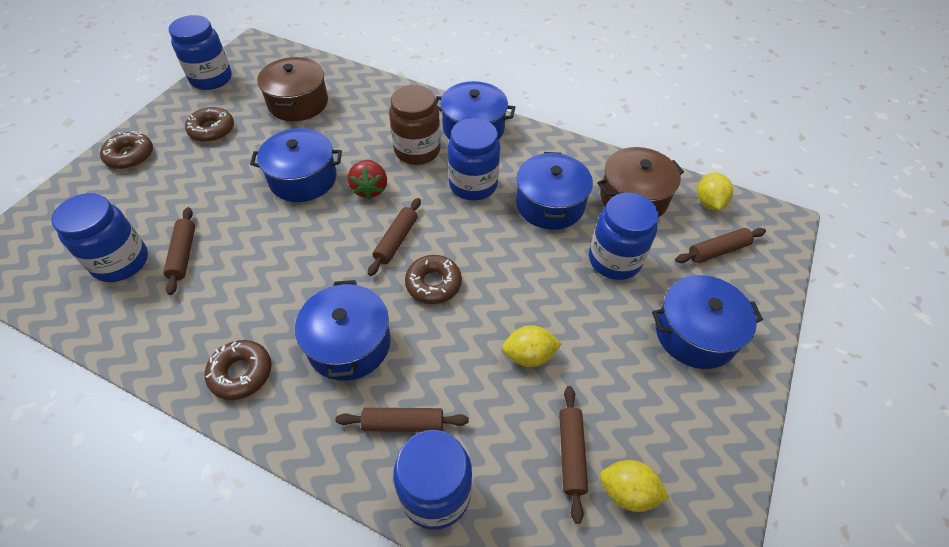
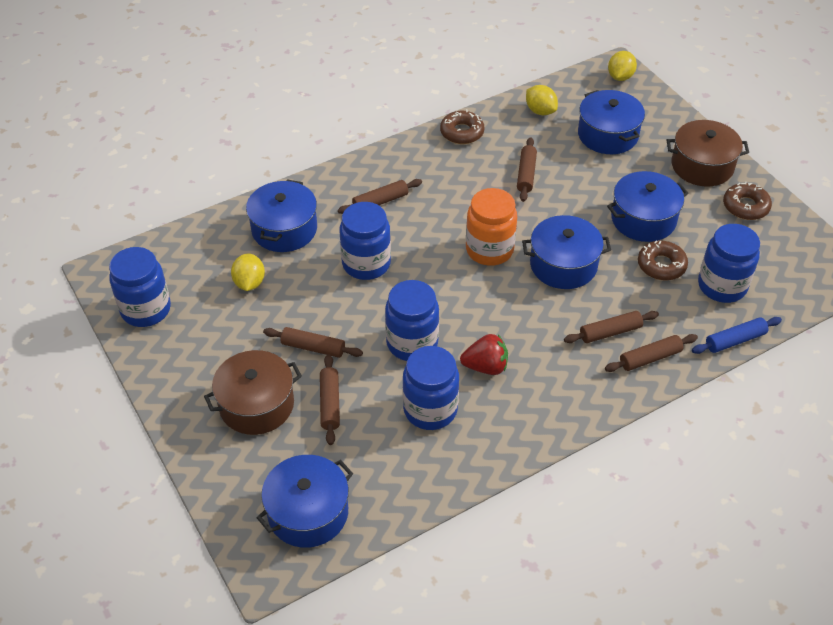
blue rolling pin: 0 -> 1
brown donut: 4 -> 3
brown jar: 1 -> 0
brown rolling pin: 5 -> 6
orange jar: 0 -> 1

